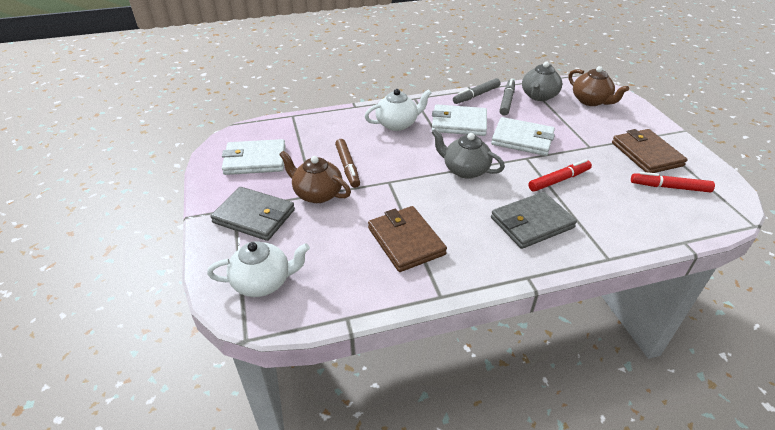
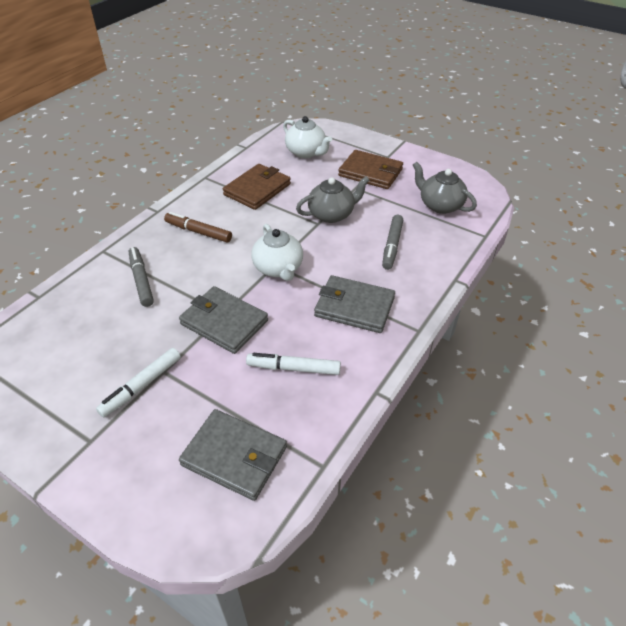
brown teapot: 2 -> 0
grey wallet: 2 -> 3
red marker: 2 -> 0
white marker: 0 -> 2
white wallet: 3 -> 0

